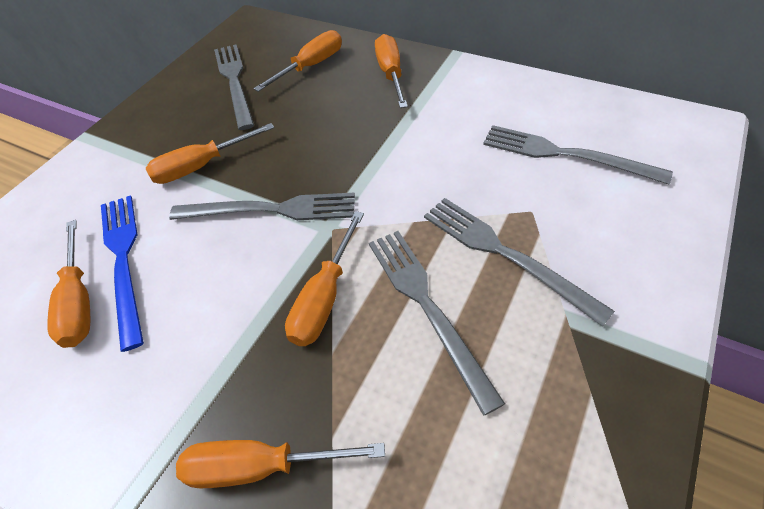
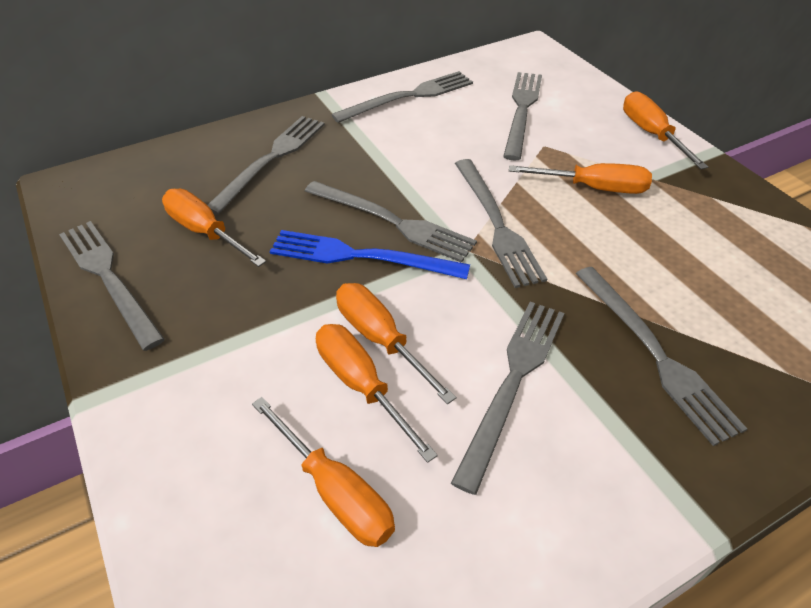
grey fork: 5 -> 8

